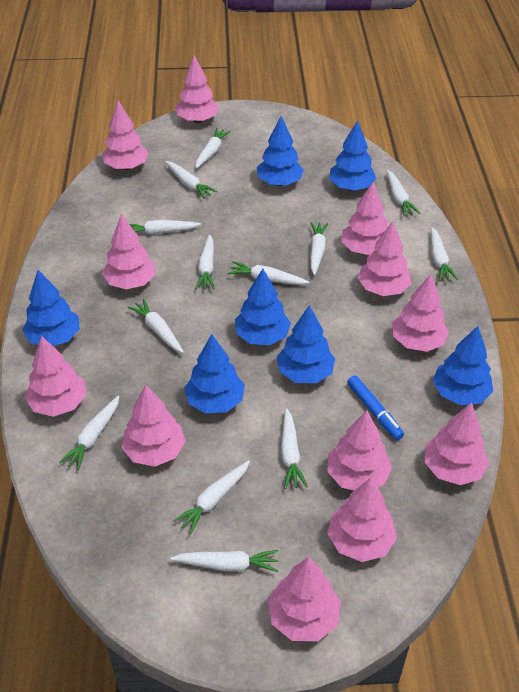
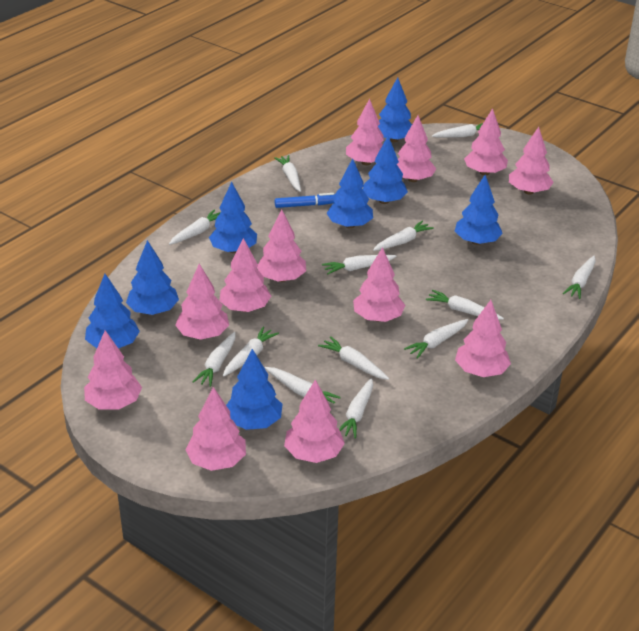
blue tree: 7 -> 8

